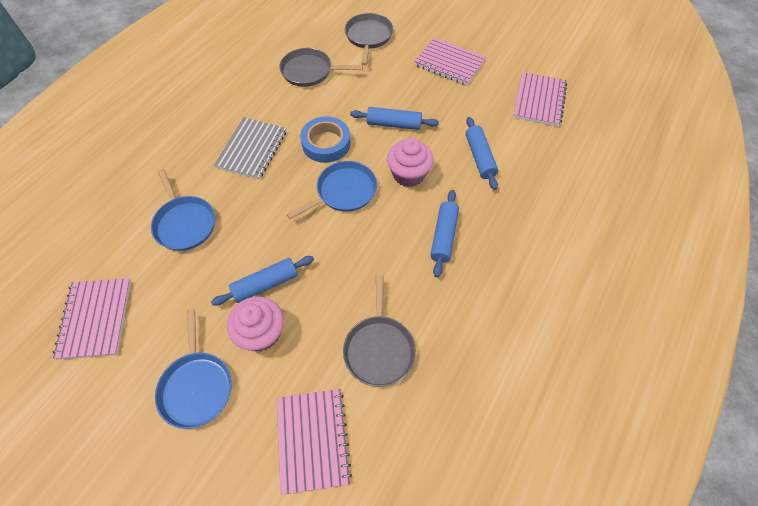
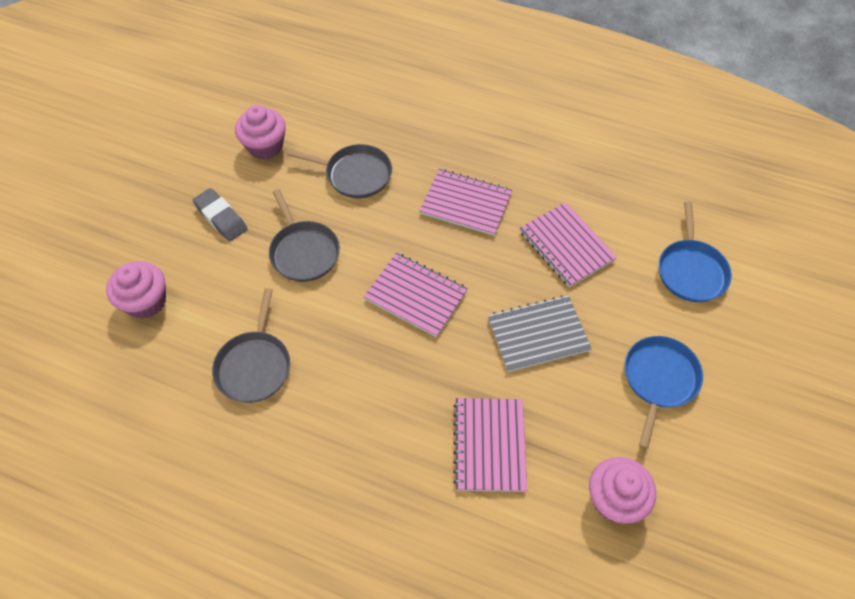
blue pan: 3 -> 2
blue rolling pin: 4 -> 0
blue tape: 1 -> 0
grey eraser: 0 -> 1
pink cupcake: 2 -> 3

